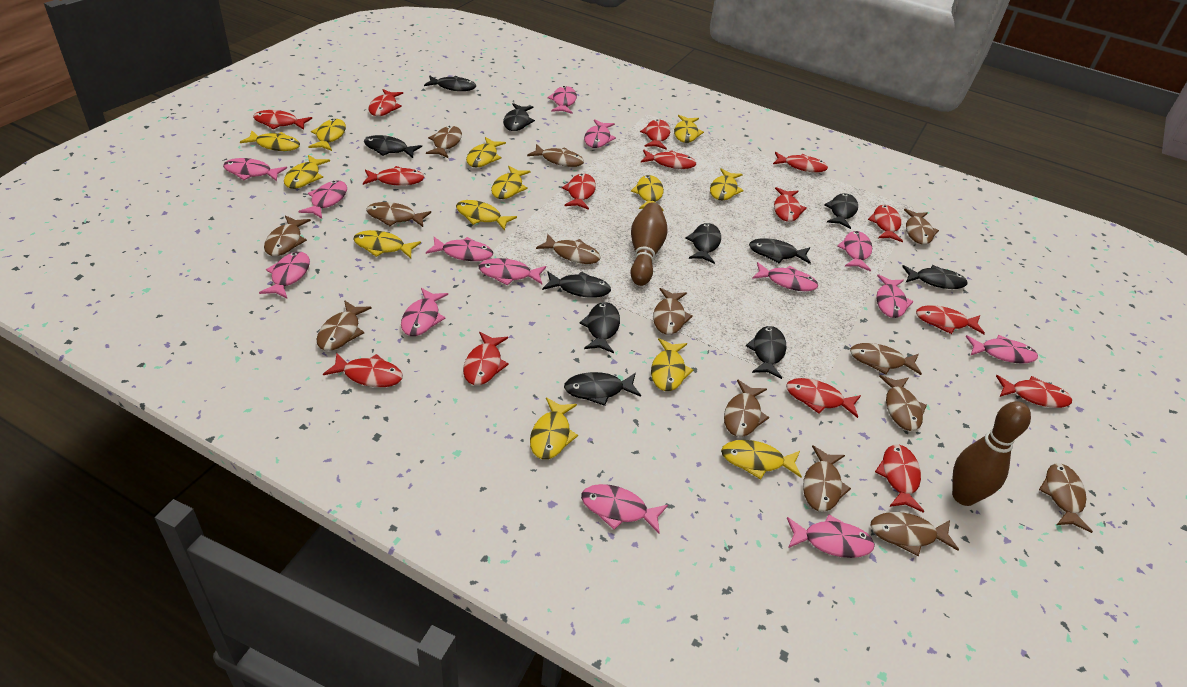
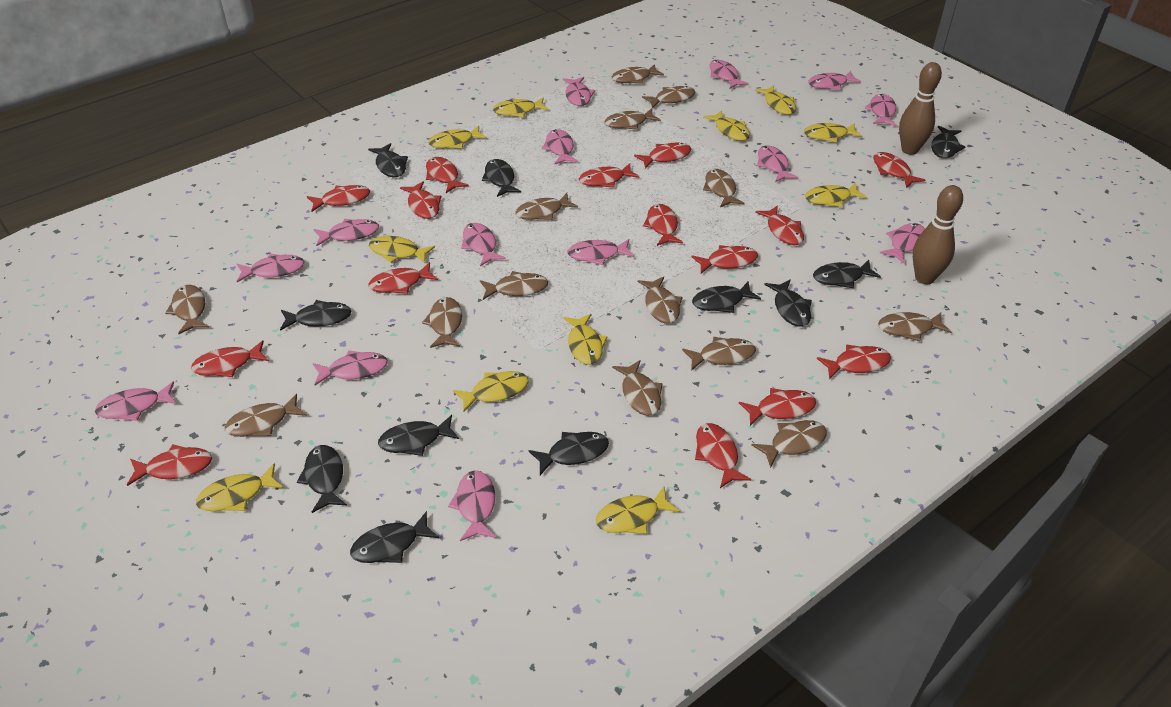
yellow fish: 13 -> 11

